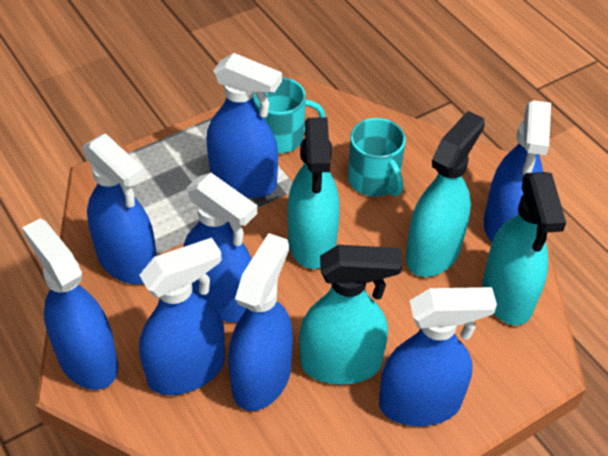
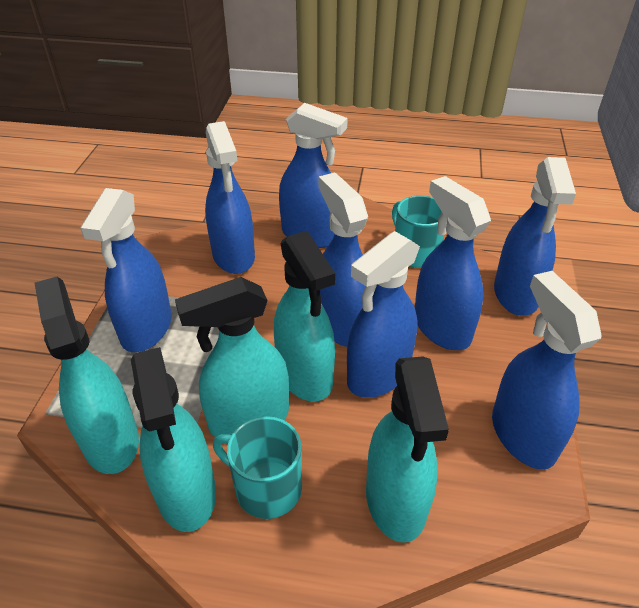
turquoise spray bottle: 4 -> 5

